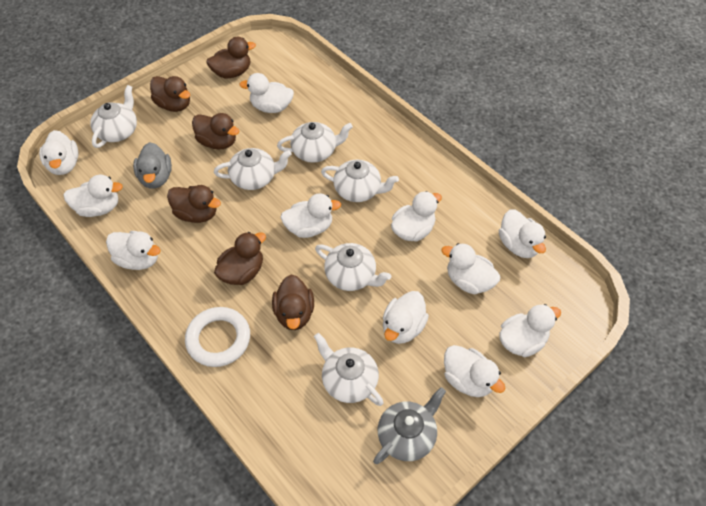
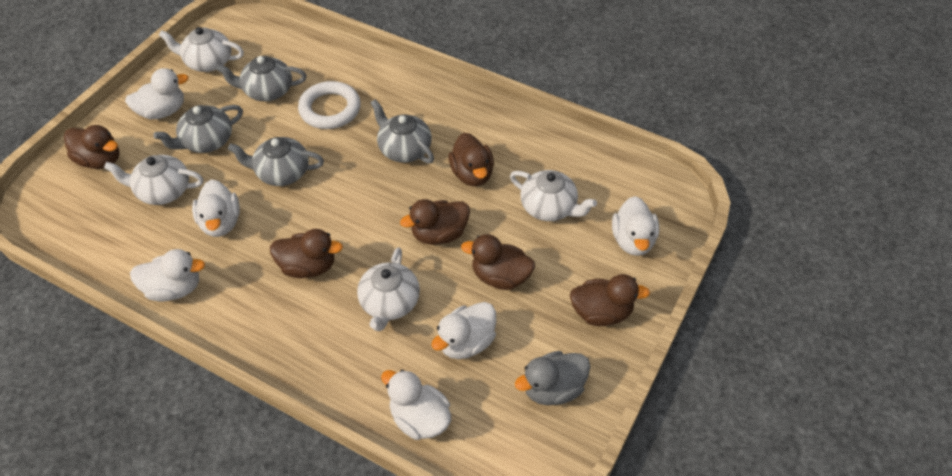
grey teapot: 1 -> 4
white duck: 11 -> 6
white teapot: 6 -> 4

